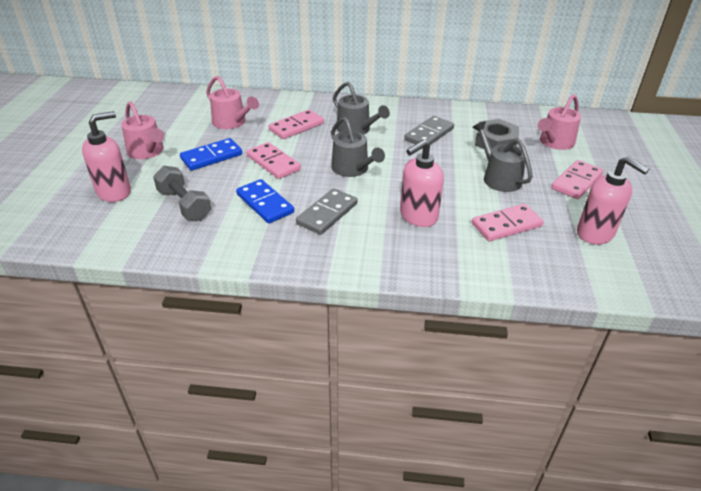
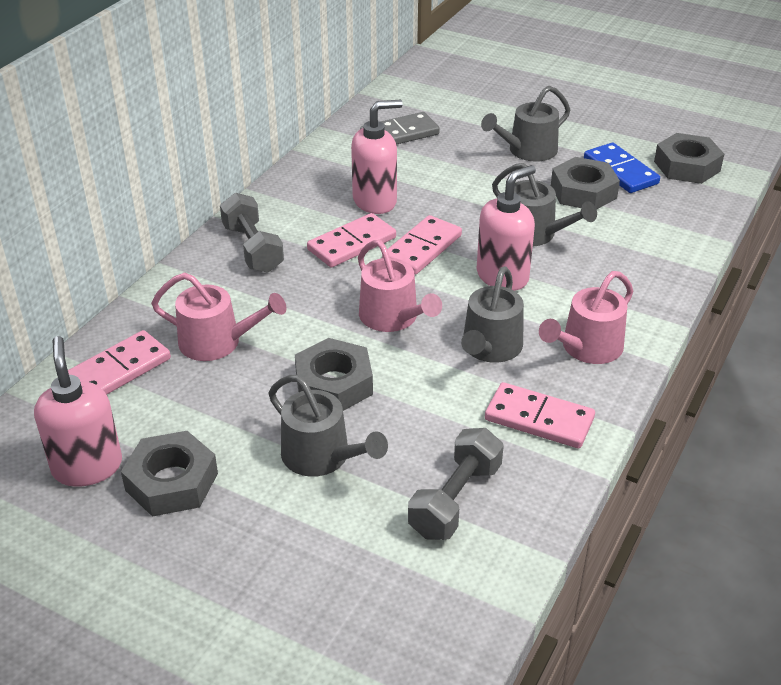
blue domino: 2 -> 1
grey domino: 2 -> 1
grey dumbbell: 1 -> 2
grey nut: 1 -> 4
grey watering can: 3 -> 4

